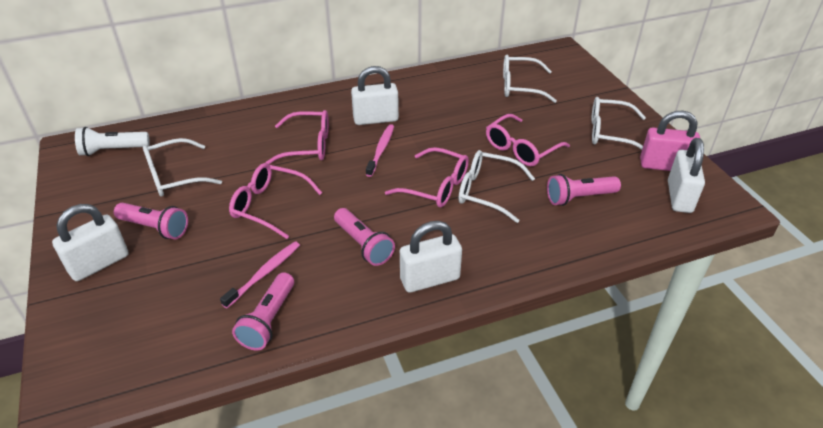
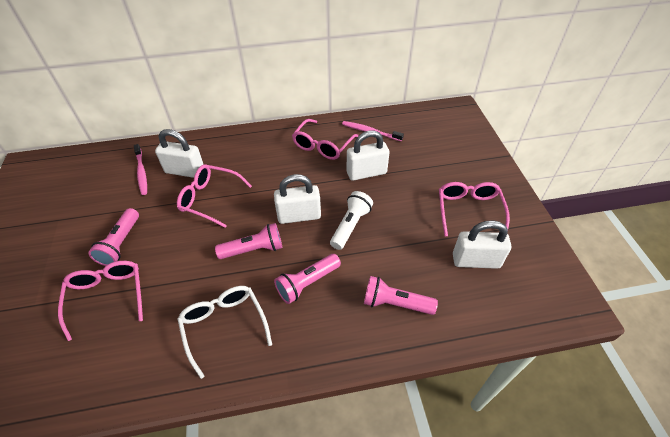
pink padlock: 1 -> 0
white glasses: 4 -> 1

